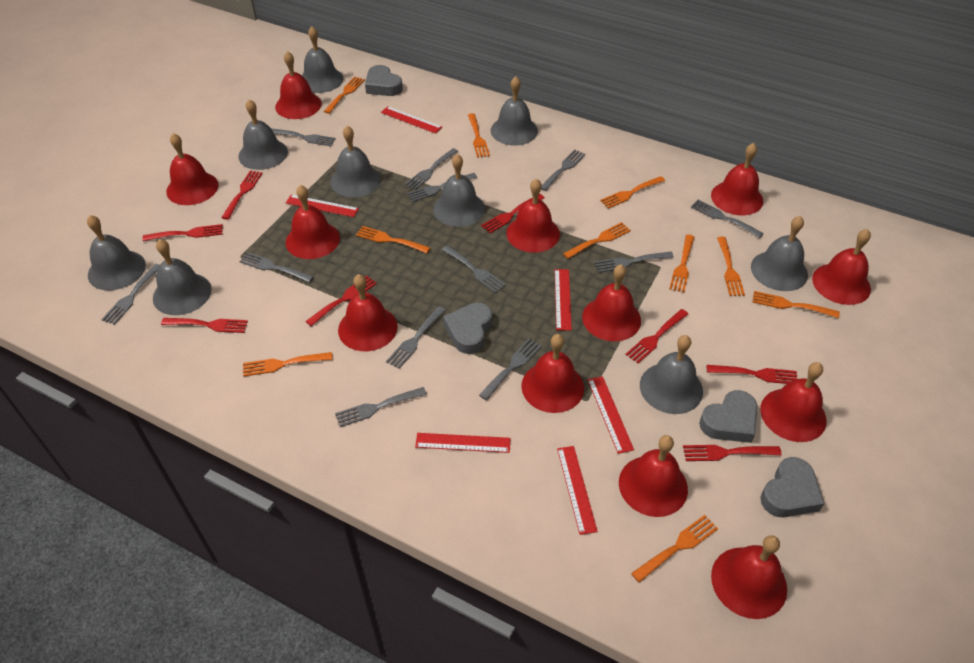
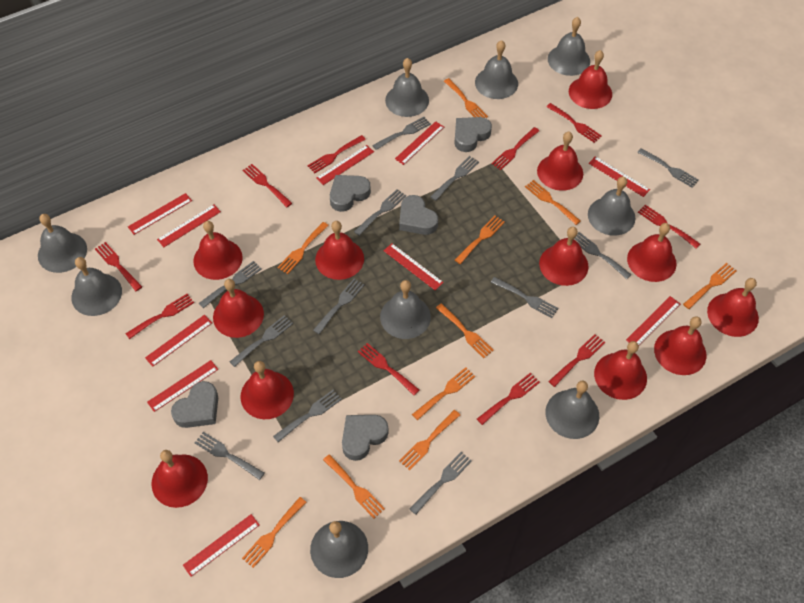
grey heart: 4 -> 5
red fork: 8 -> 10
red ruler: 6 -> 10

